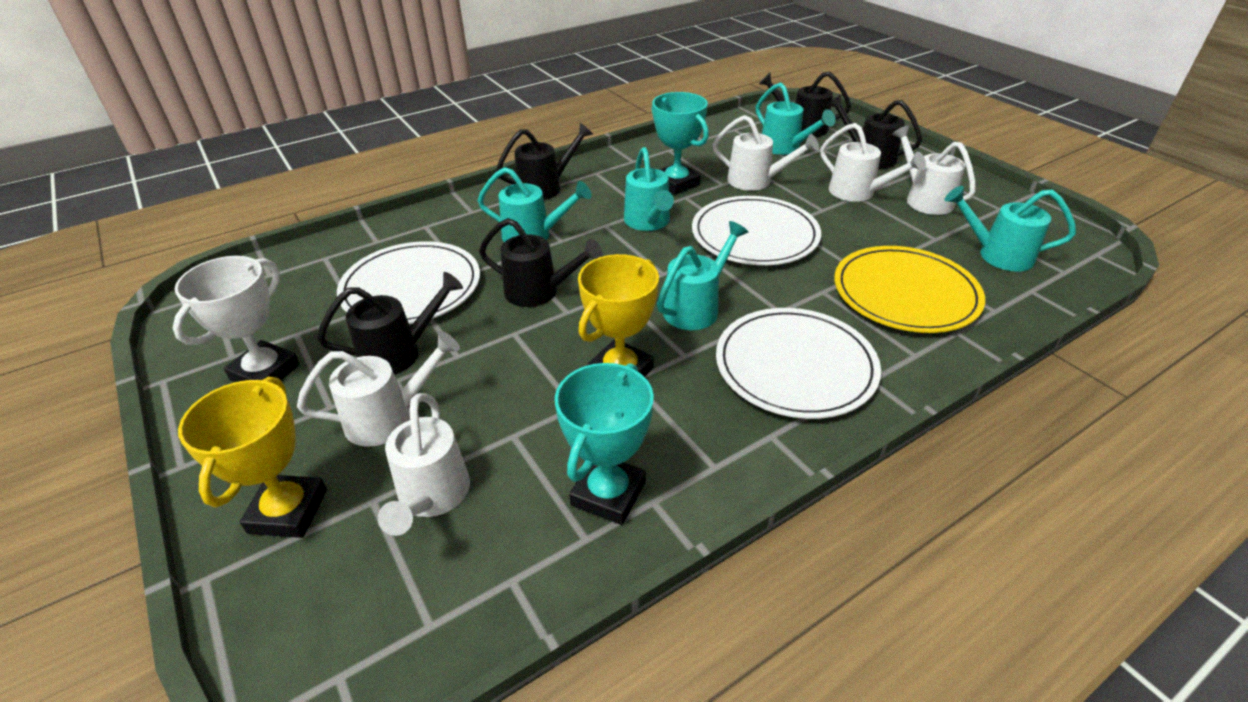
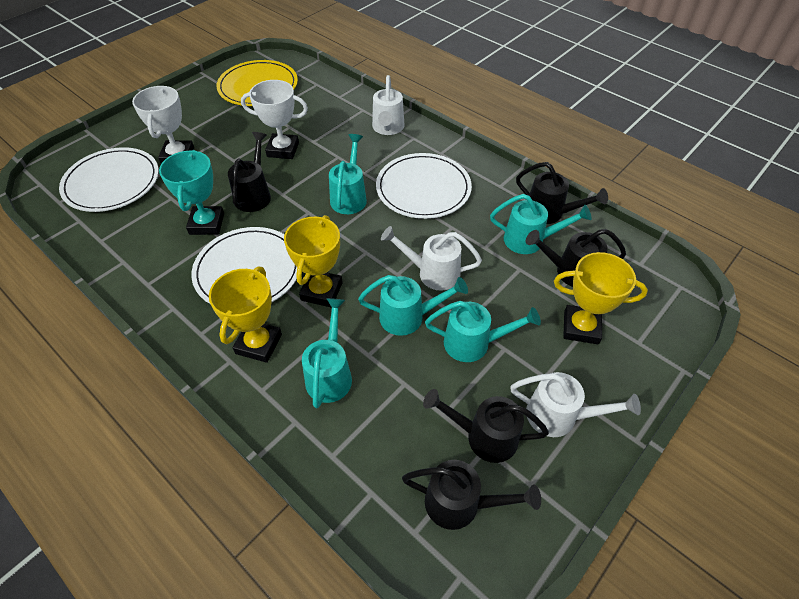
turquoise trophy: 2 -> 1
white trophy: 1 -> 2
white watering can: 5 -> 3
yellow trophy: 2 -> 3

